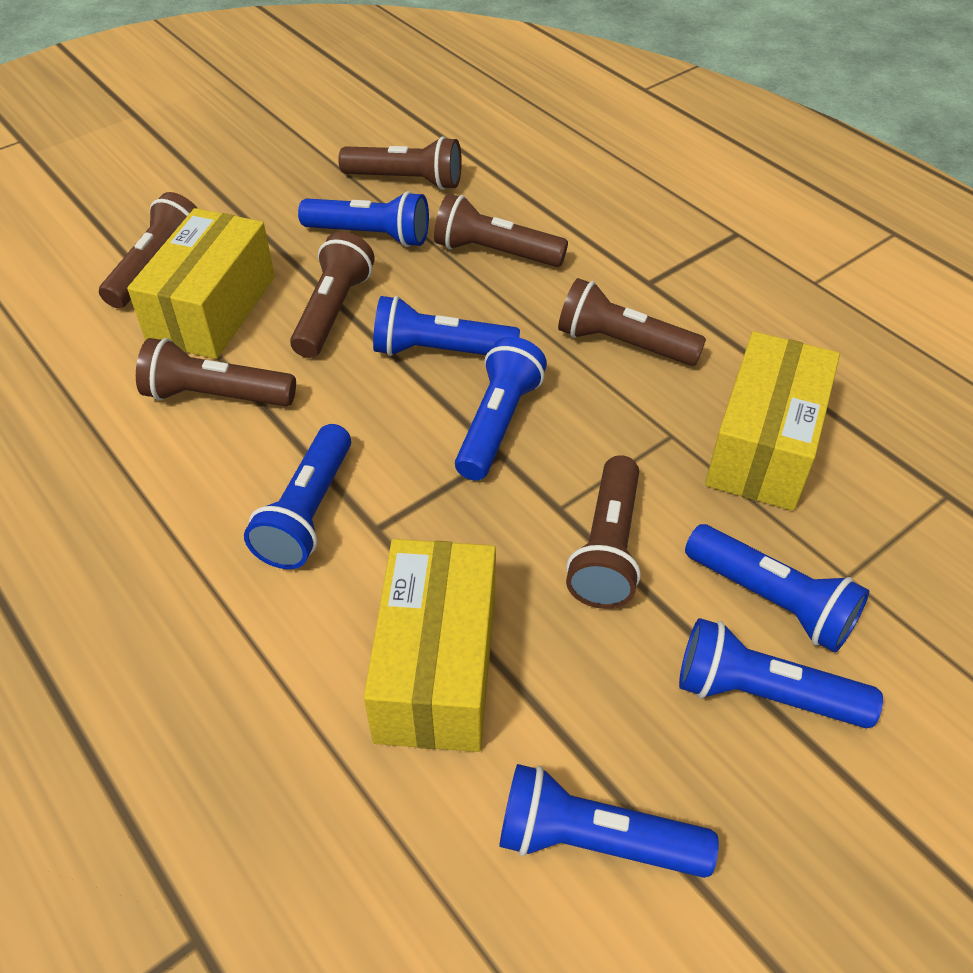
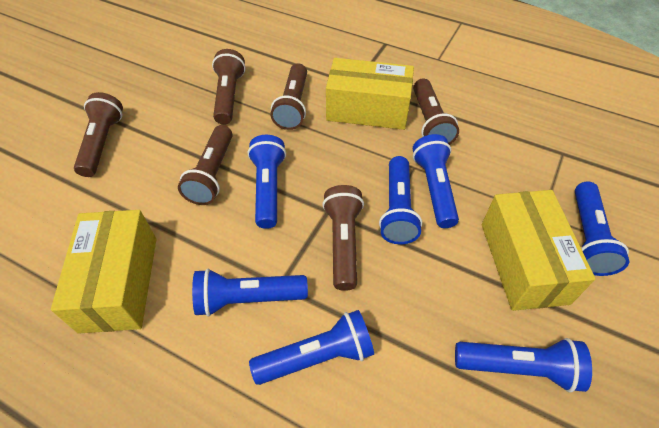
brown flashlight: 7 -> 6

